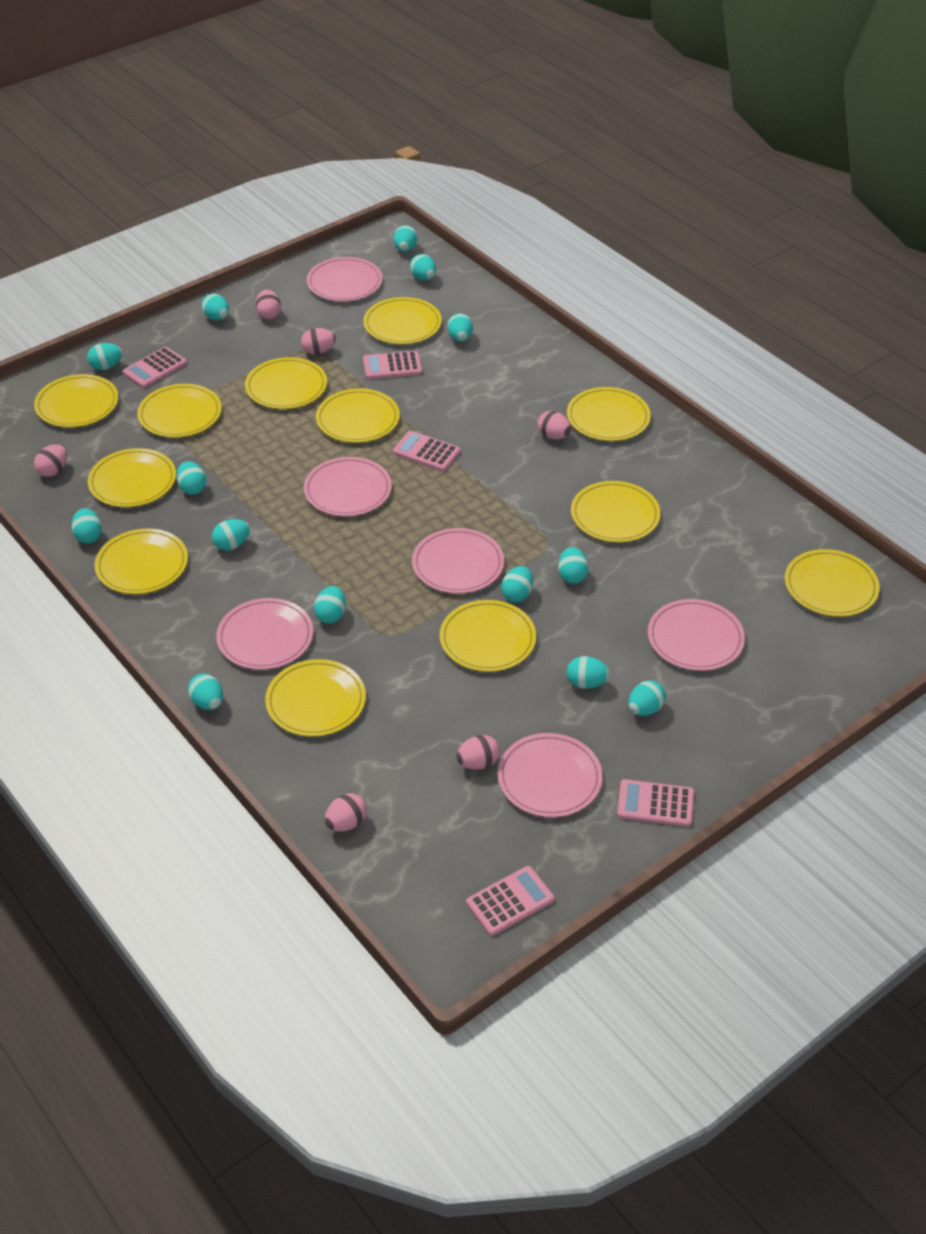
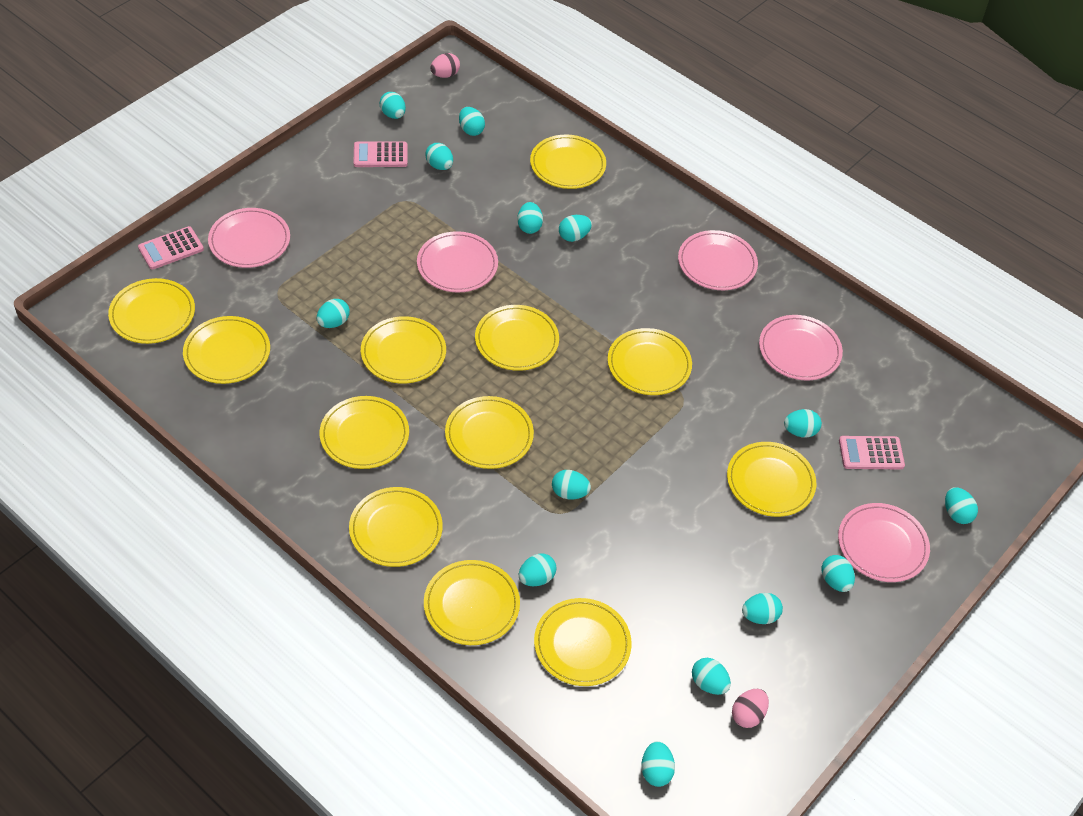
pink calculator: 5 -> 3
pink egg: 6 -> 2
pink plate: 6 -> 5

